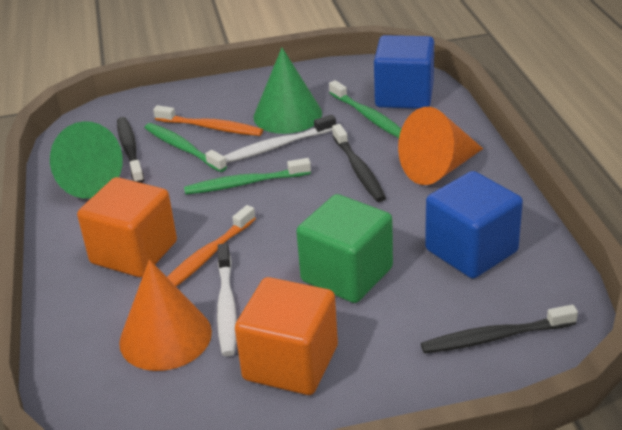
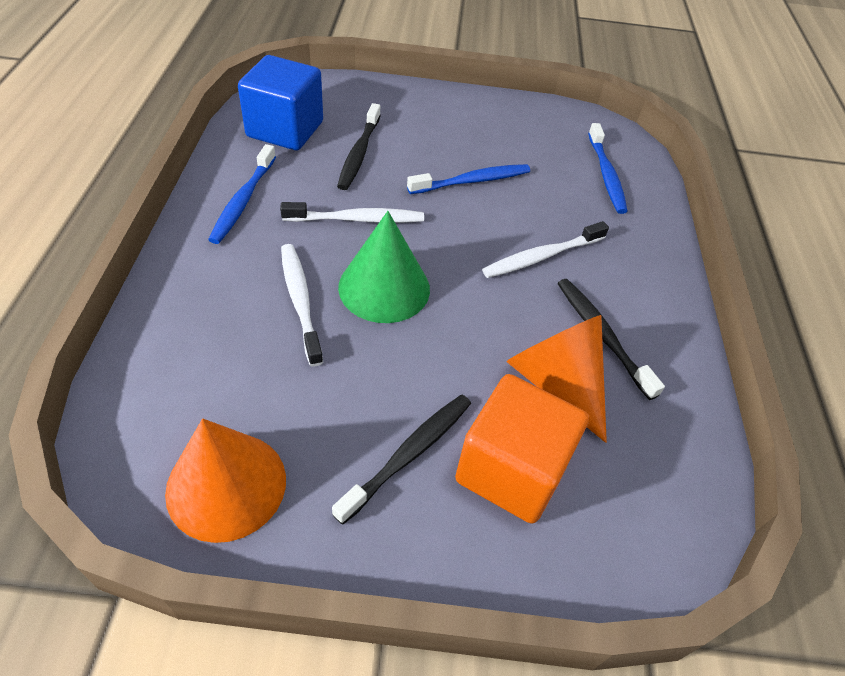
blue cube: 2 -> 1
blue toothbrush: 0 -> 3
green cone: 2 -> 1
green cube: 1 -> 0
green toothbrush: 3 -> 0
orange cube: 2 -> 1
orange toothbrush: 2 -> 0
white toothbrush: 2 -> 3

